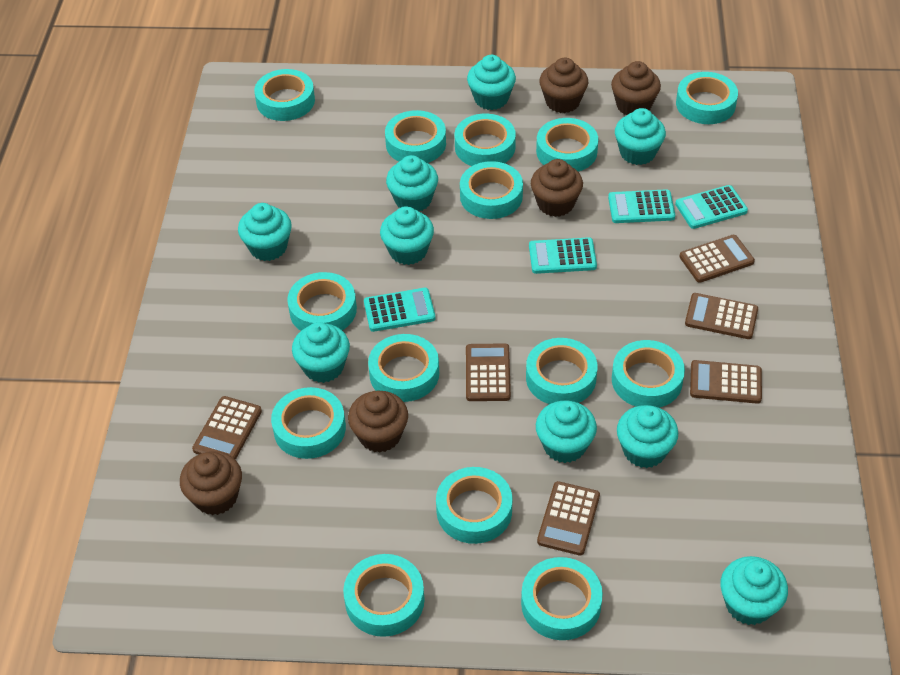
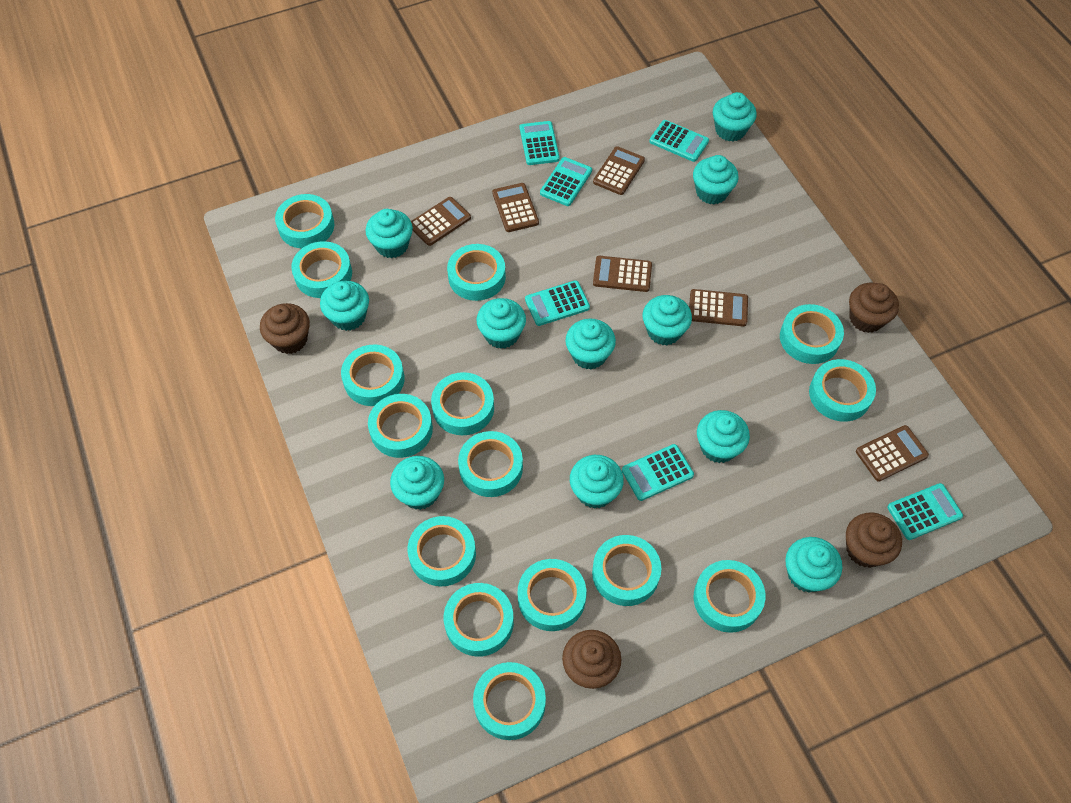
brown cupcake: 5 -> 4
turquoise calculator: 4 -> 6
turquoise cupcake: 9 -> 11
turquoise tape: 14 -> 15

